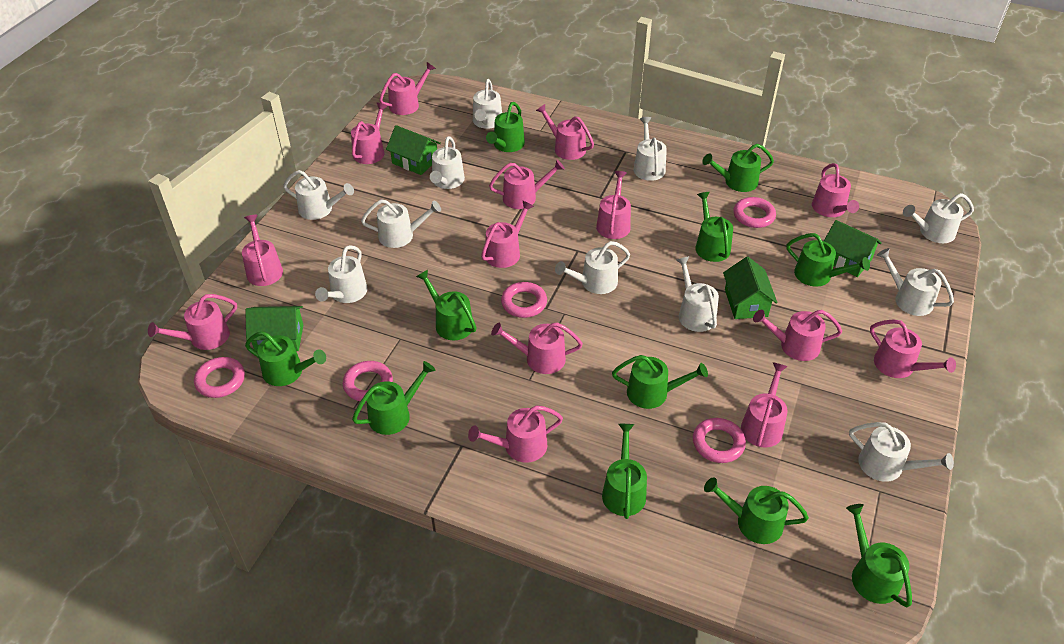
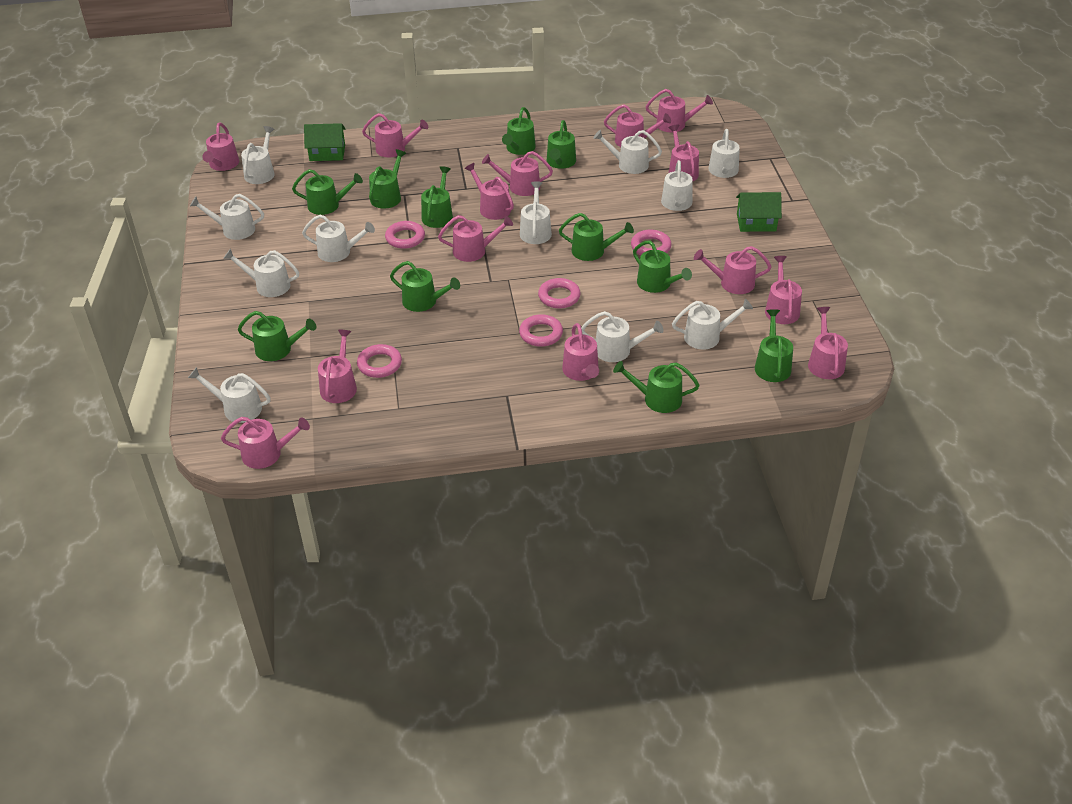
green house: 4 -> 2

